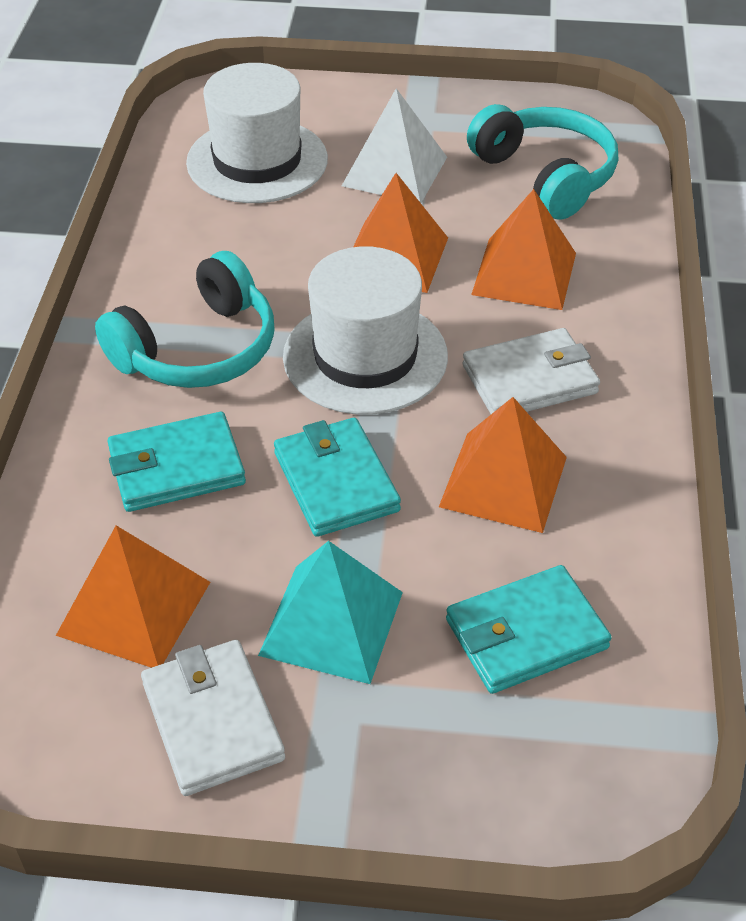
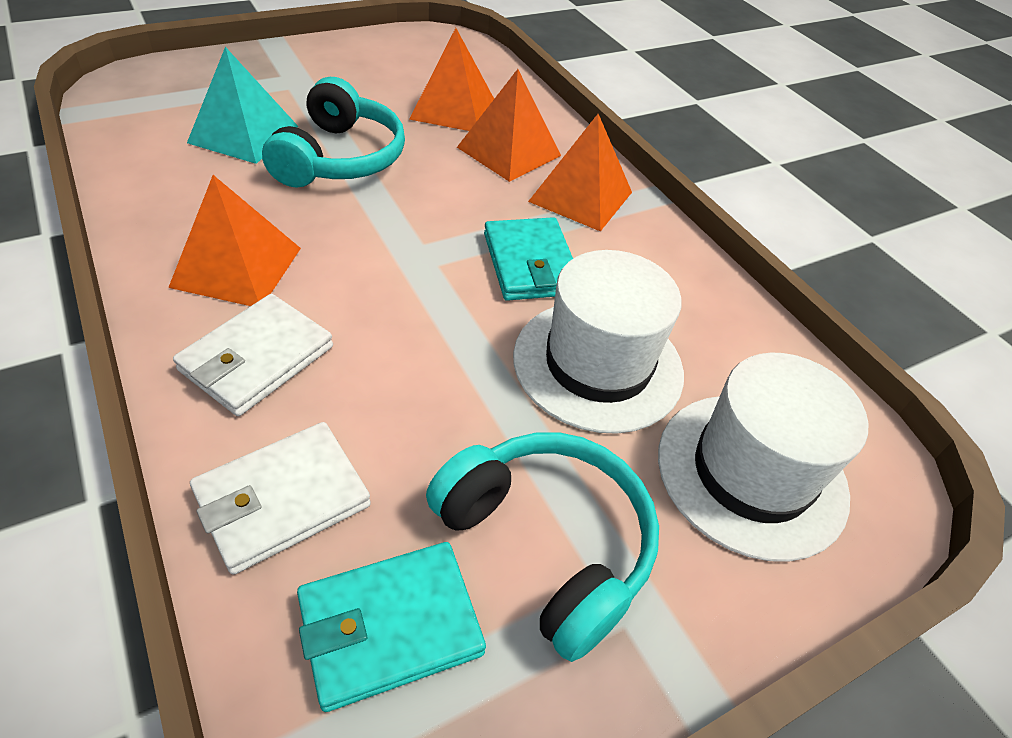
turquoise wallet: 3 -> 2
white pyramid: 1 -> 0

